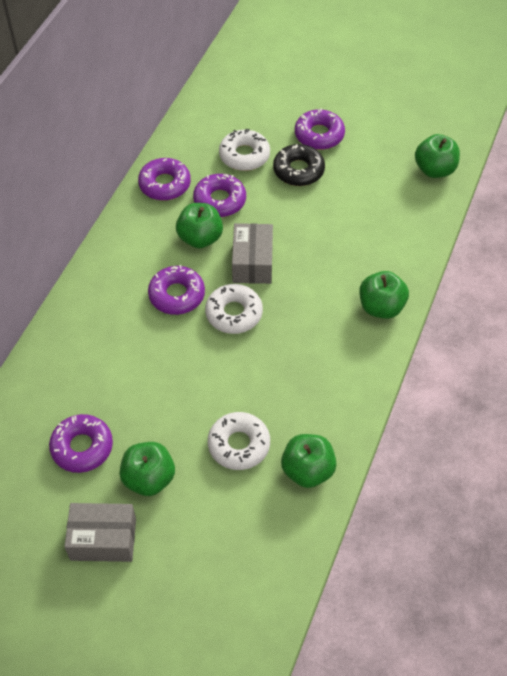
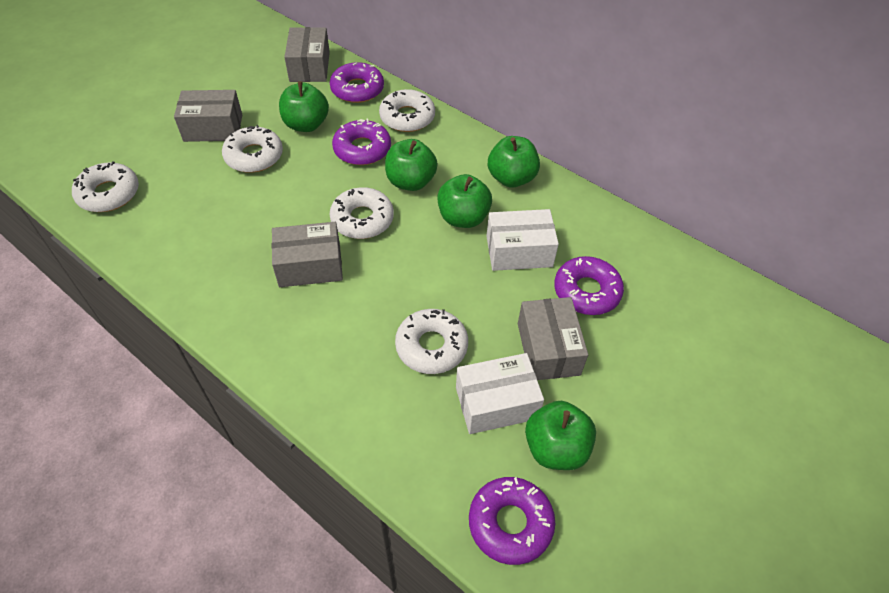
black donut: 1 -> 0
grey box: 2 -> 4
purple donut: 5 -> 4
white box: 0 -> 2
white donut: 3 -> 5

